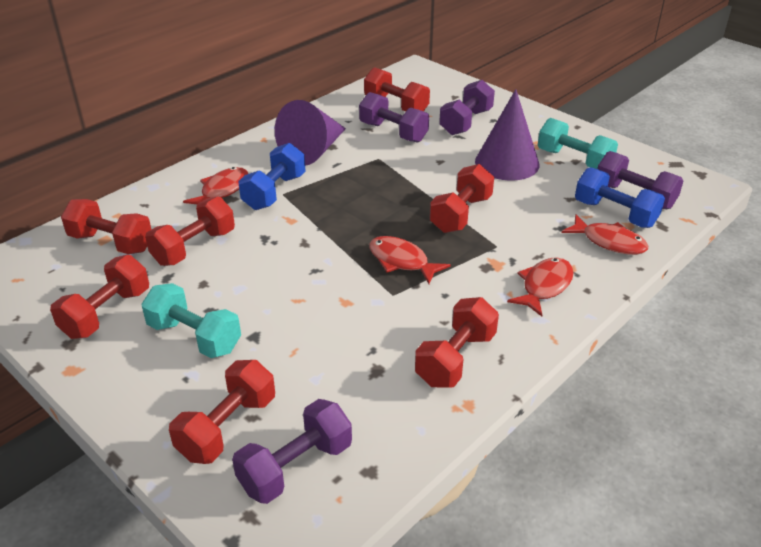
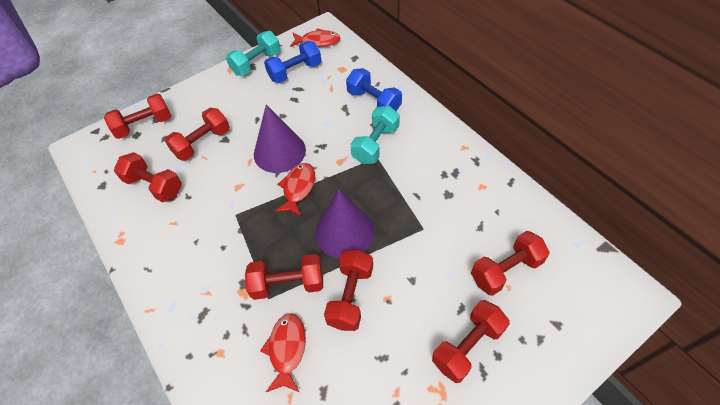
purple dumbbell: 4 -> 0
red fish: 4 -> 3

